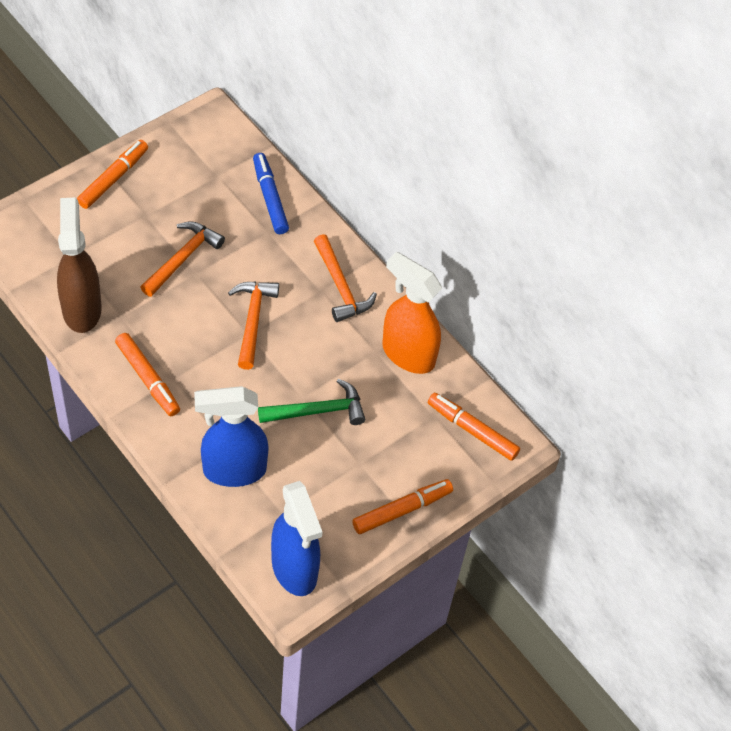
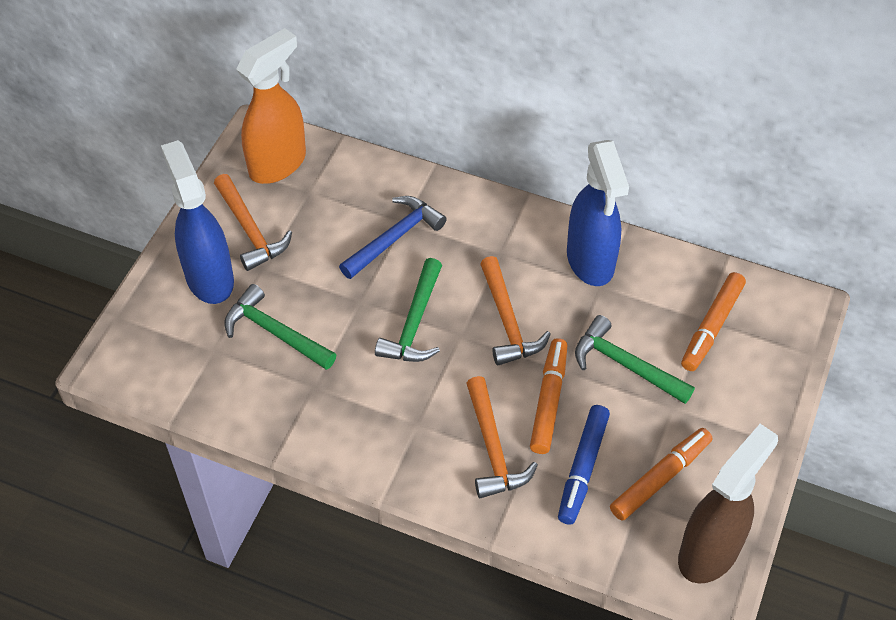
blue hammer: 0 -> 1
green hammer: 1 -> 3
orange marker: 4 -> 3

